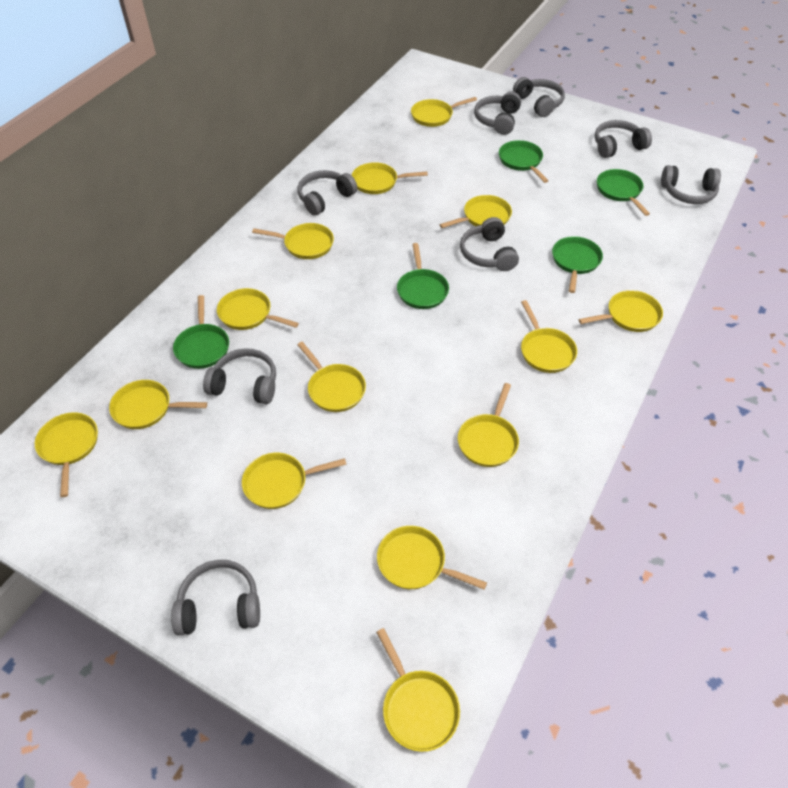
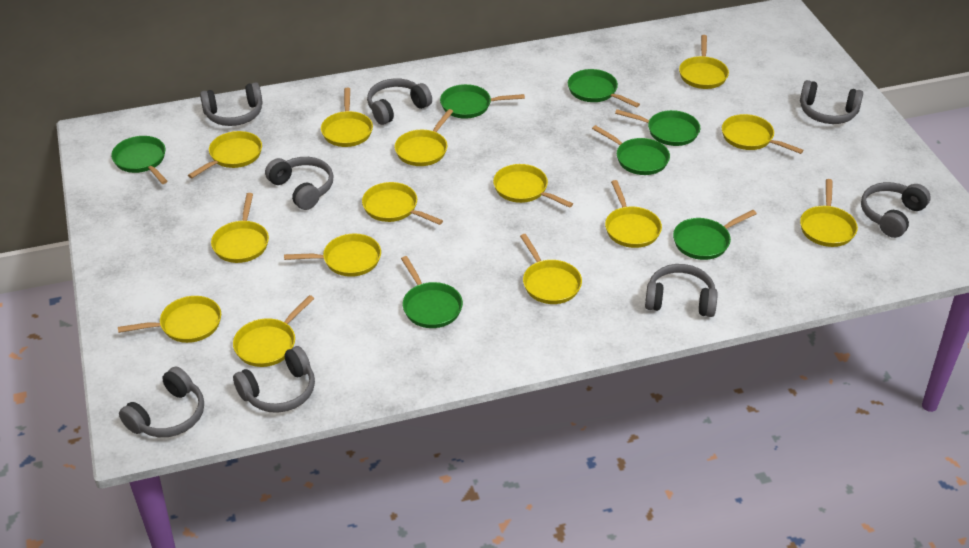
green pan: 5 -> 7

